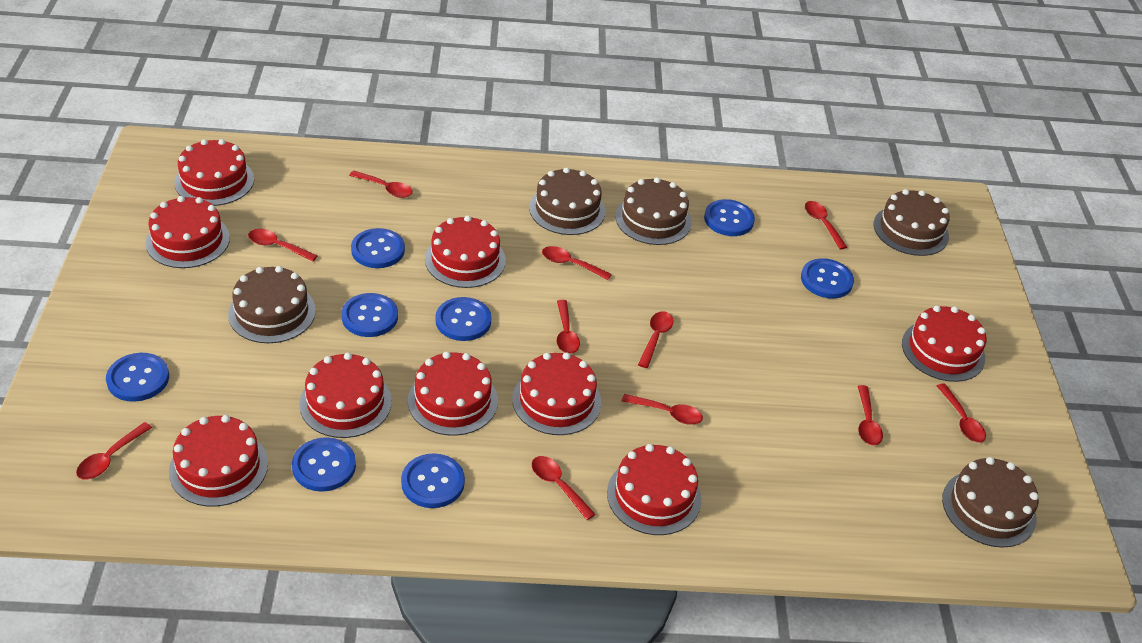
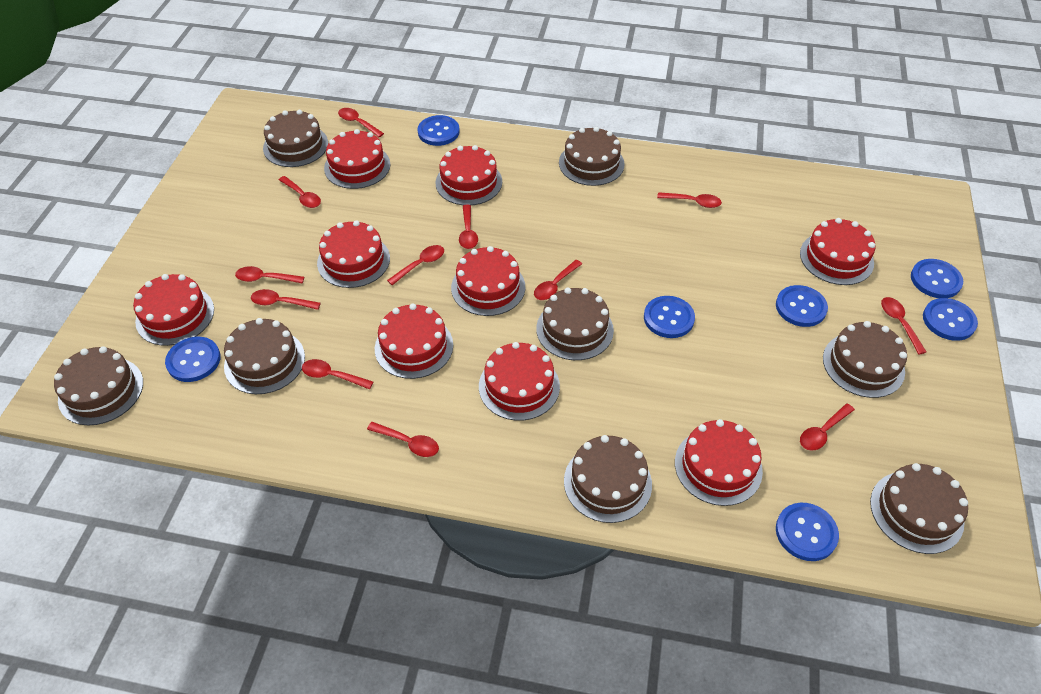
blue button: 8 -> 7
brown cake: 5 -> 8
red spoon: 11 -> 12

